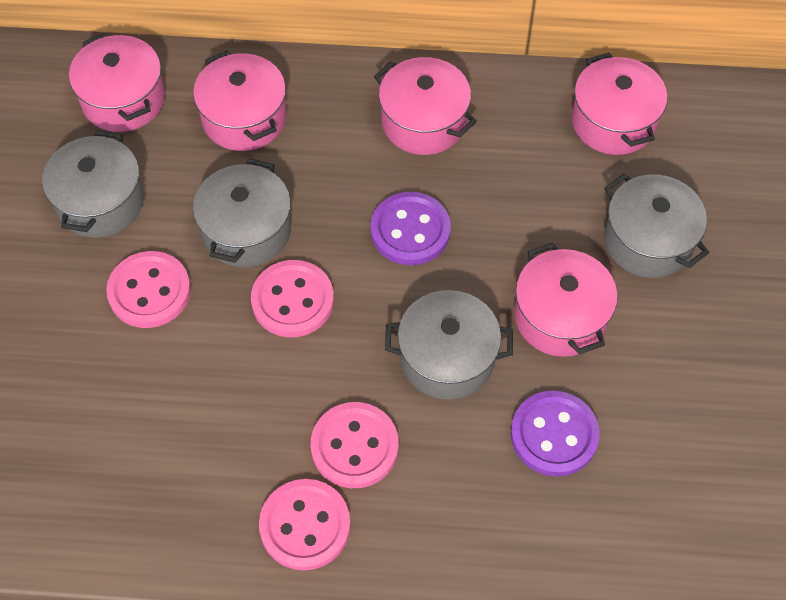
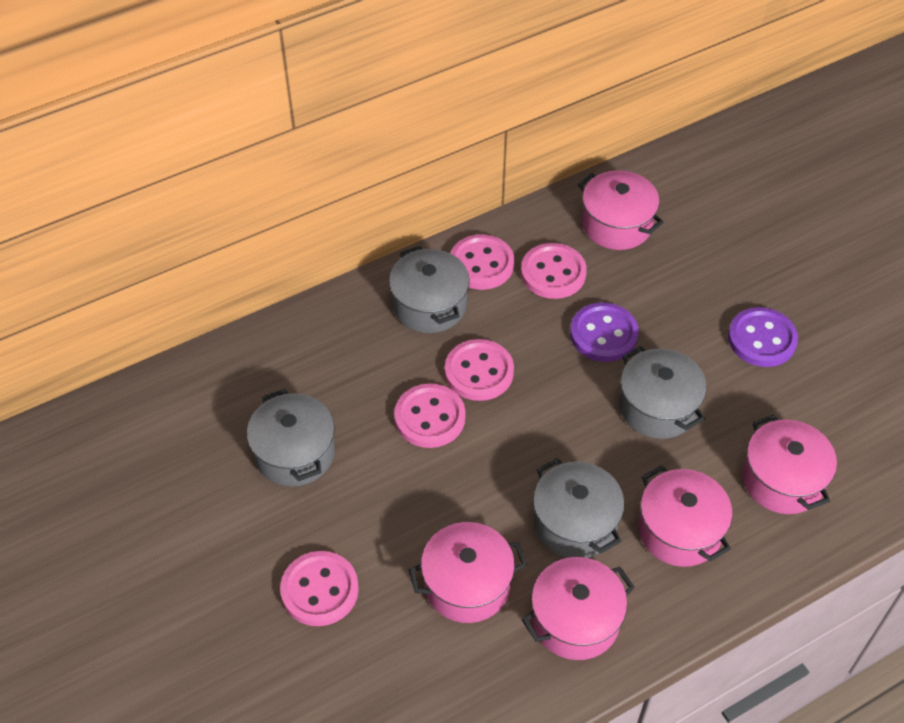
pink button: 4 -> 5

